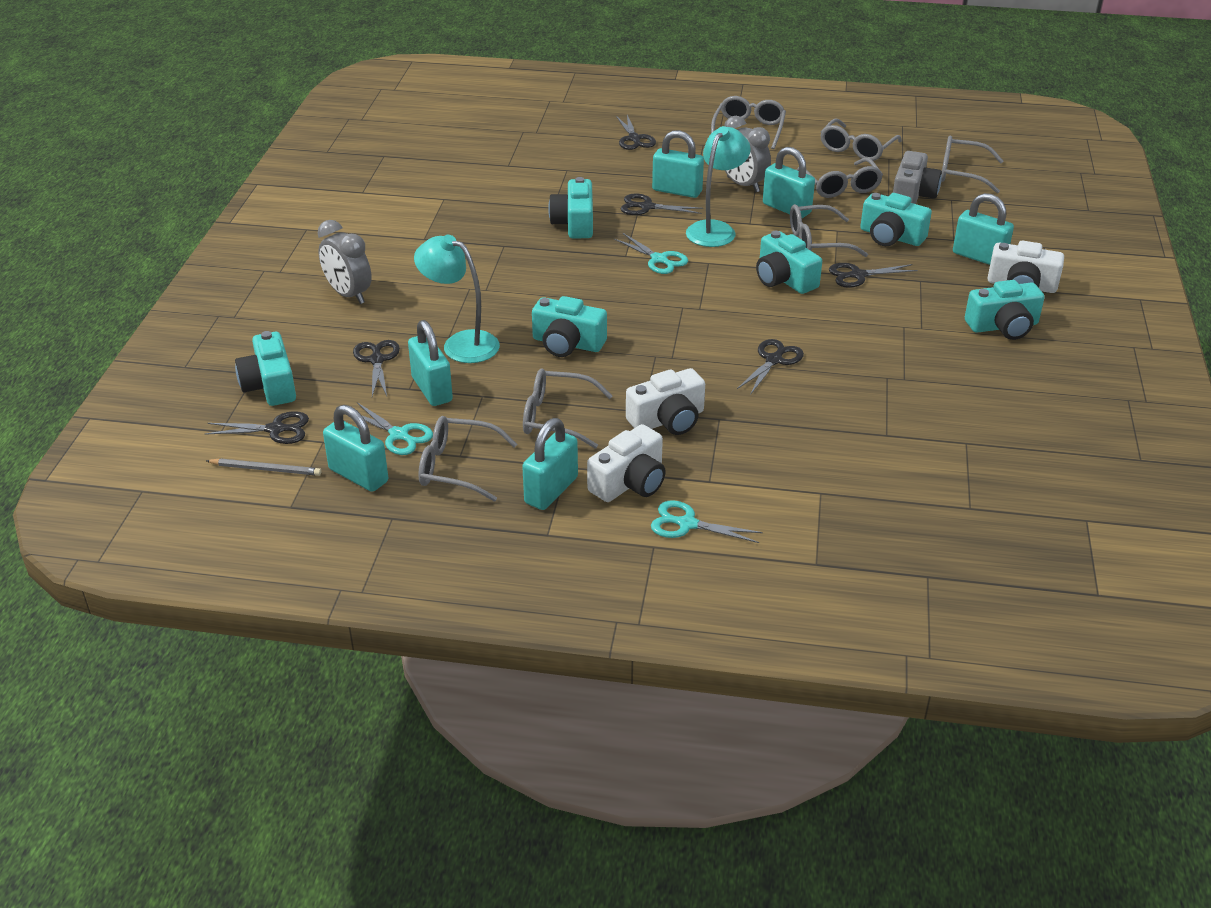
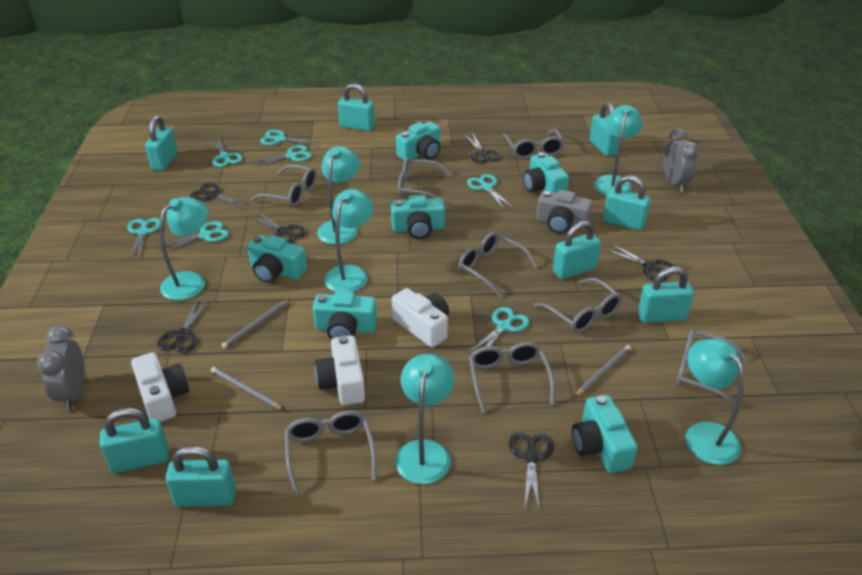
grey glasses: 7 -> 8
grey pencil: 1 -> 3
turquoise lamp: 2 -> 6
turquoise padlock: 6 -> 8
turquoise scissors: 3 -> 7

